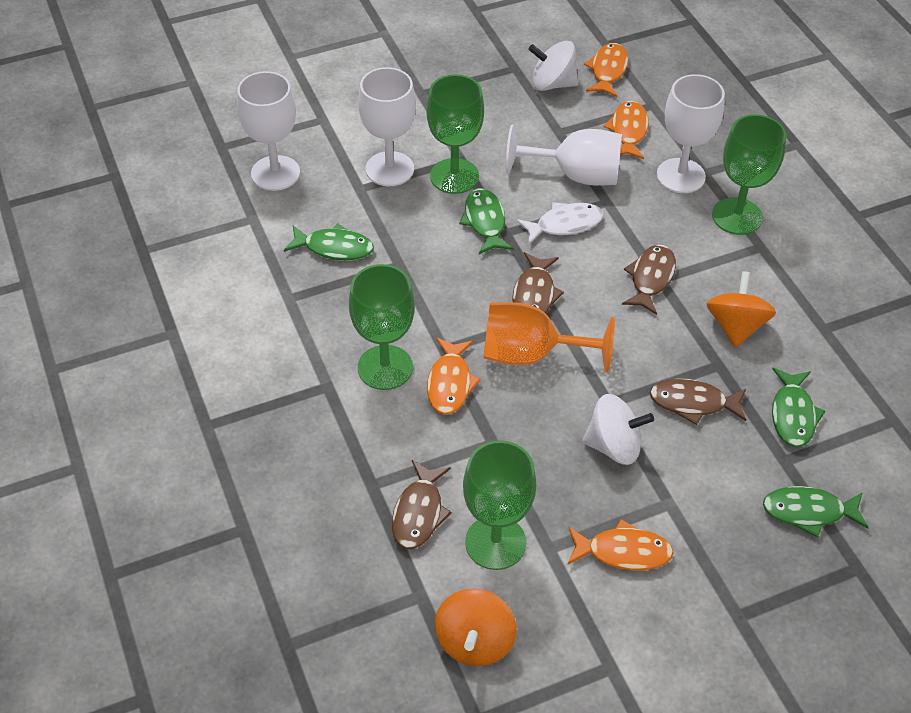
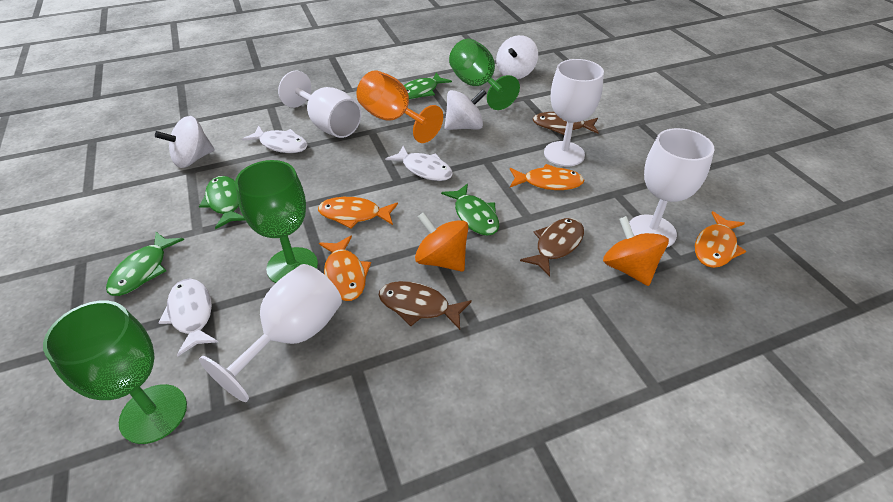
brown fish: 4 -> 3
green goblet: 4 -> 3
white fish: 1 -> 3
white spinning top: 2 -> 3

